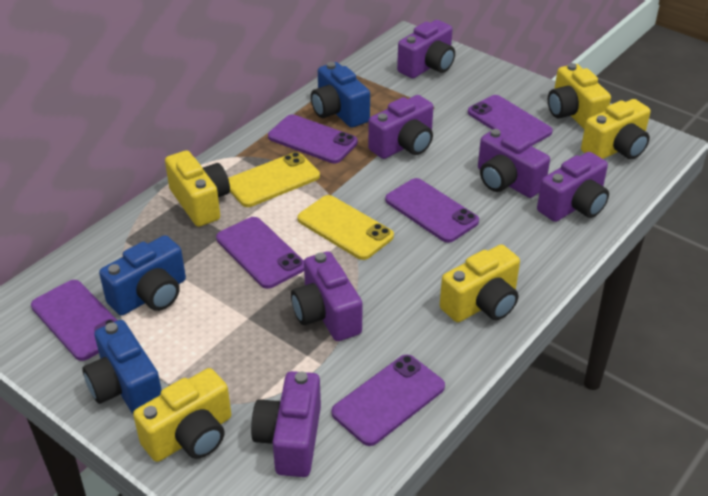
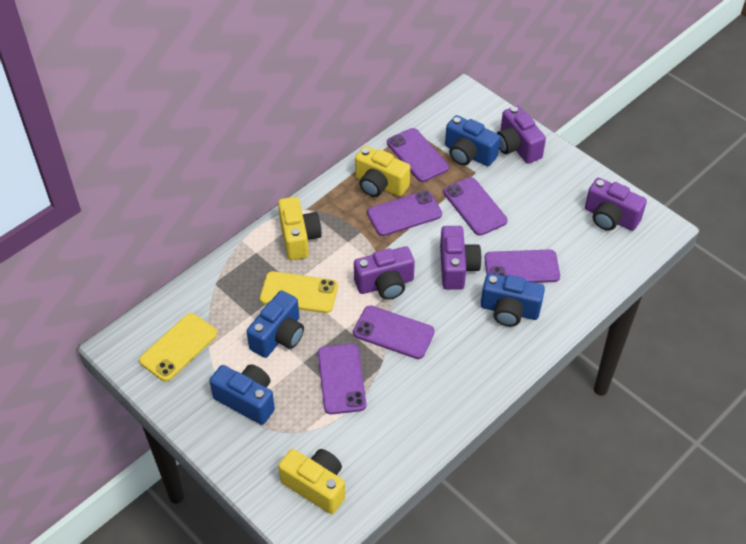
blue camera: 3 -> 4
purple camera: 6 -> 4
yellow camera: 5 -> 3

